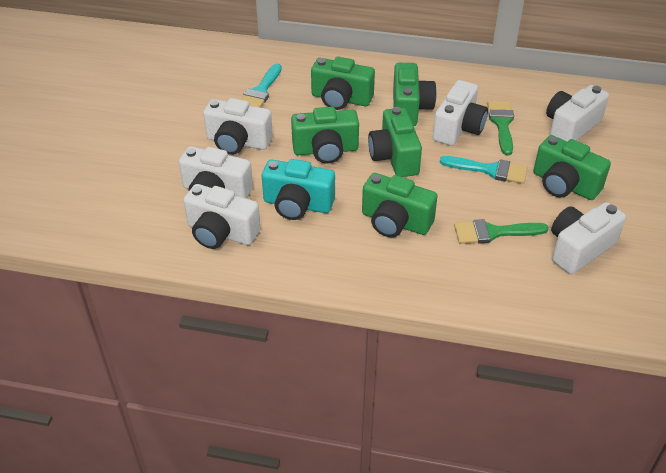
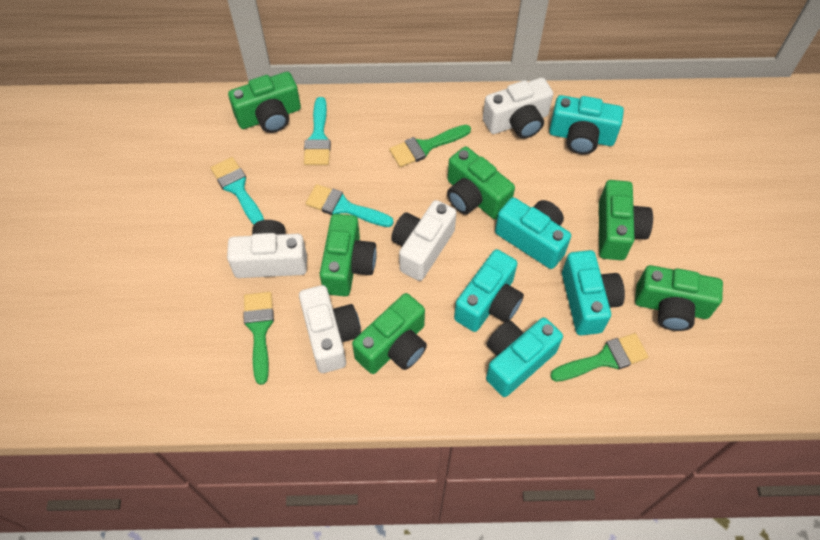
green brush: 2 -> 3
turquoise brush: 2 -> 3
turquoise camera: 1 -> 5
white camera: 6 -> 4

